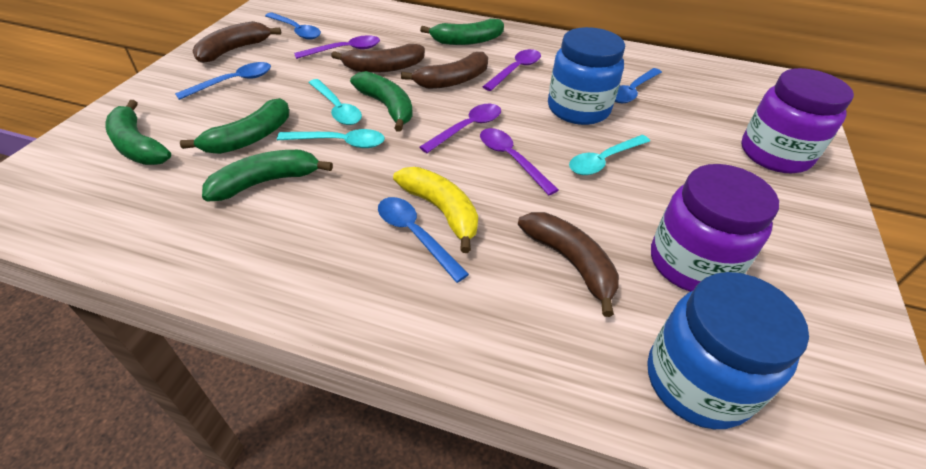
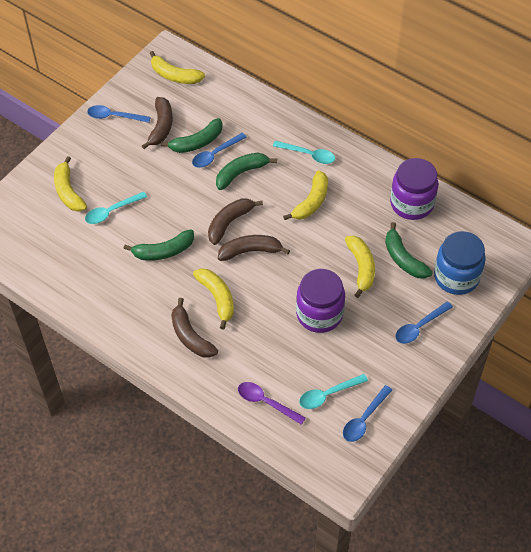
blue jar: 2 -> 1
green banana: 5 -> 4
purple spoon: 4 -> 1
yellow banana: 1 -> 5

